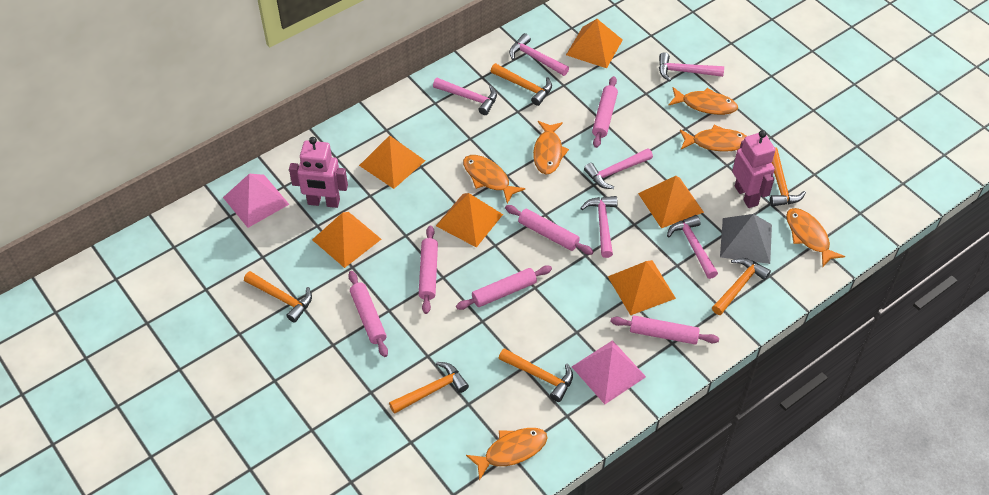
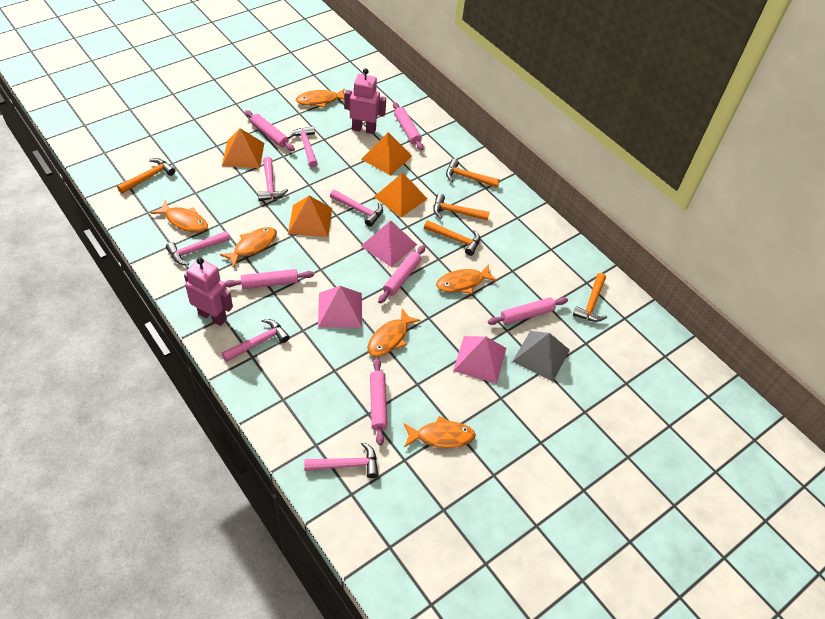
orange hammer: 6 -> 5
orange pyramid: 6 -> 4
pink pyramid: 2 -> 3

